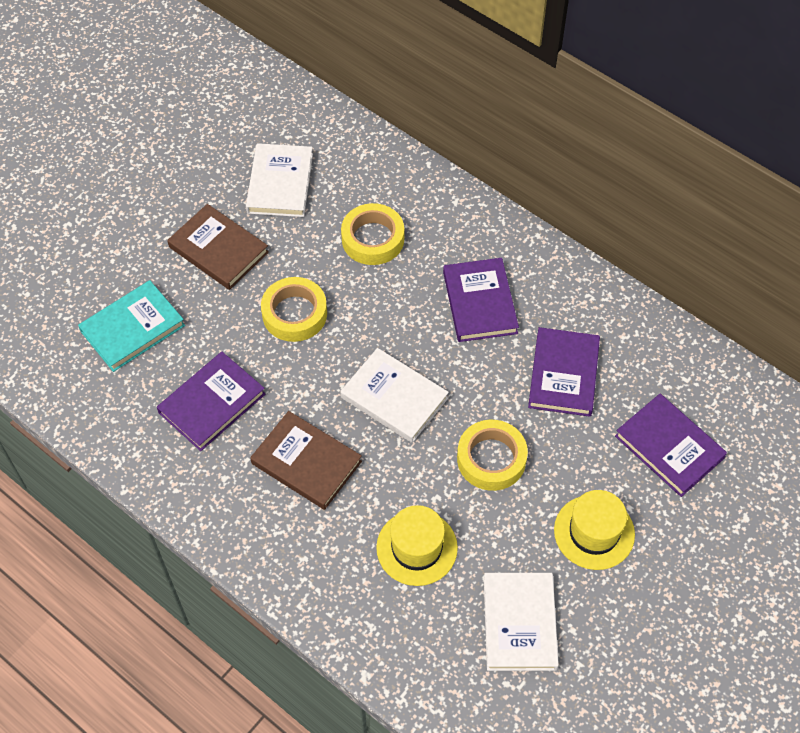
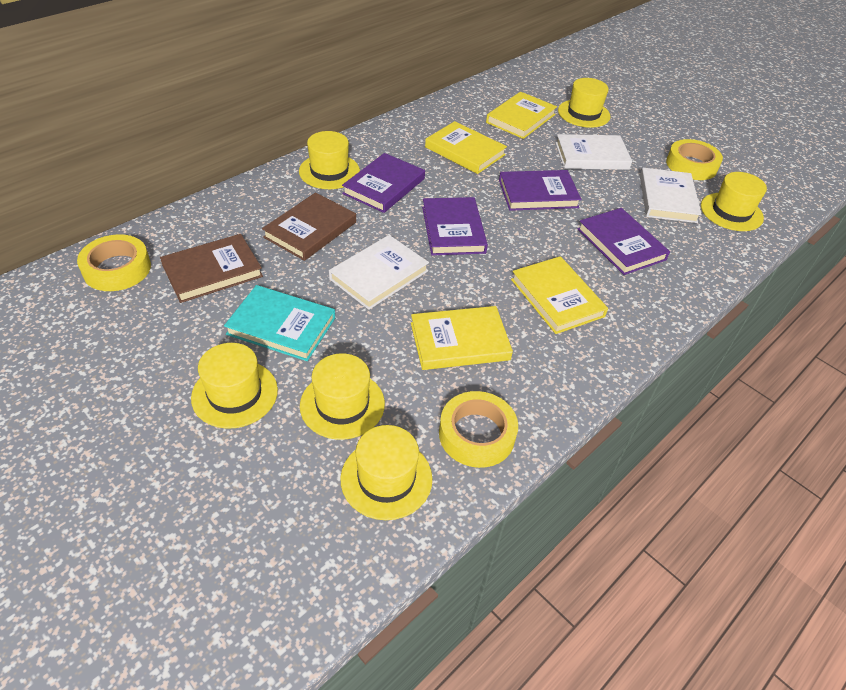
yellow book: 0 -> 4
yellow hat: 2 -> 6

